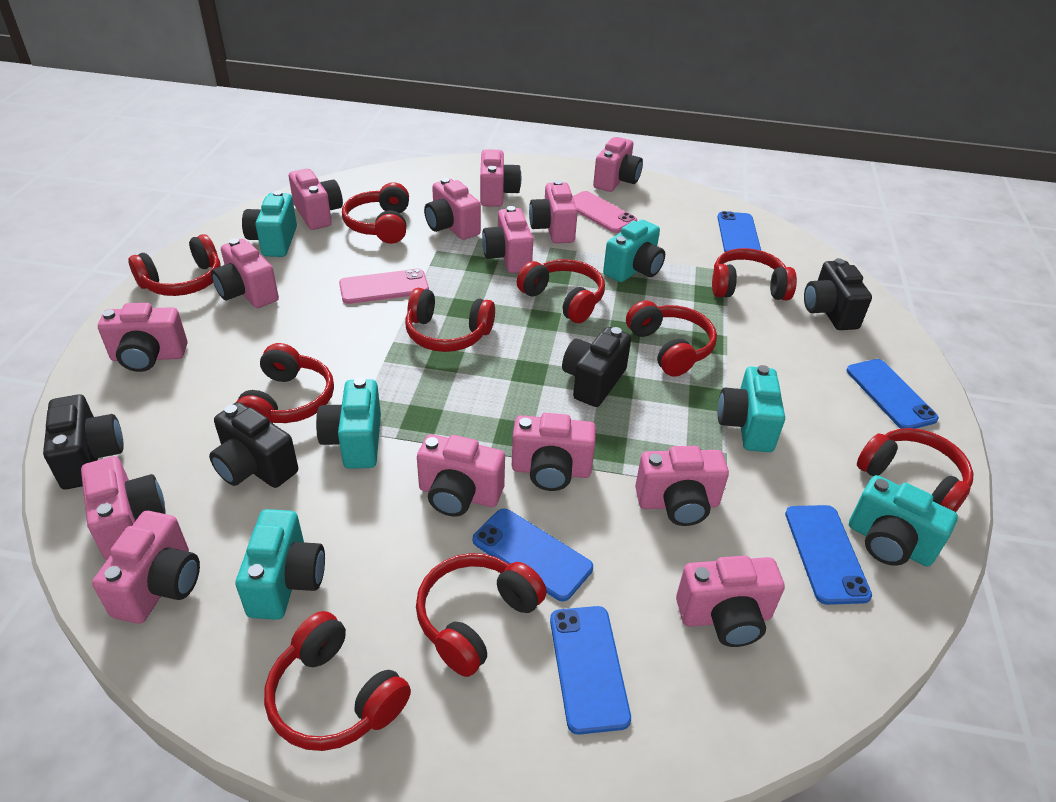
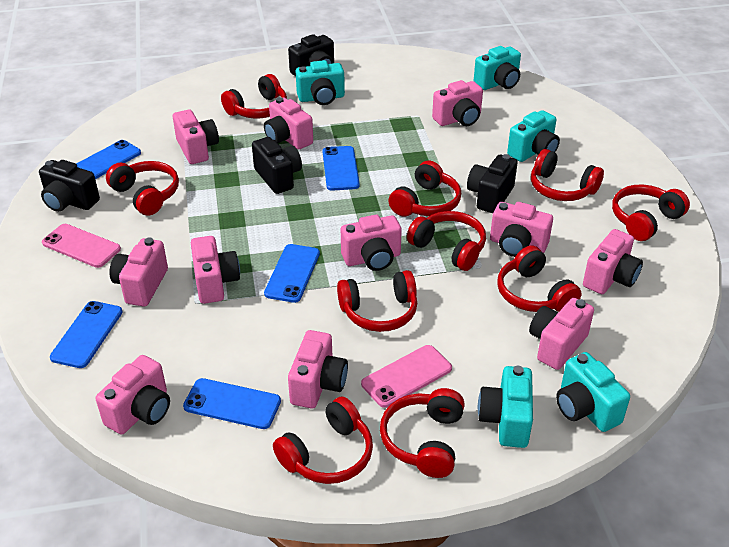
pink camera: 14 -> 11
turquoise camera: 6 -> 5

